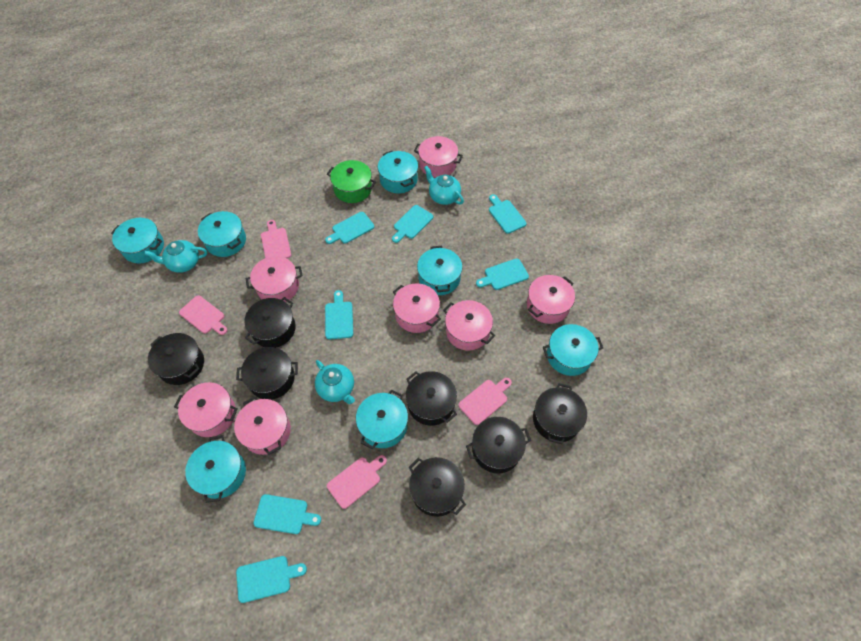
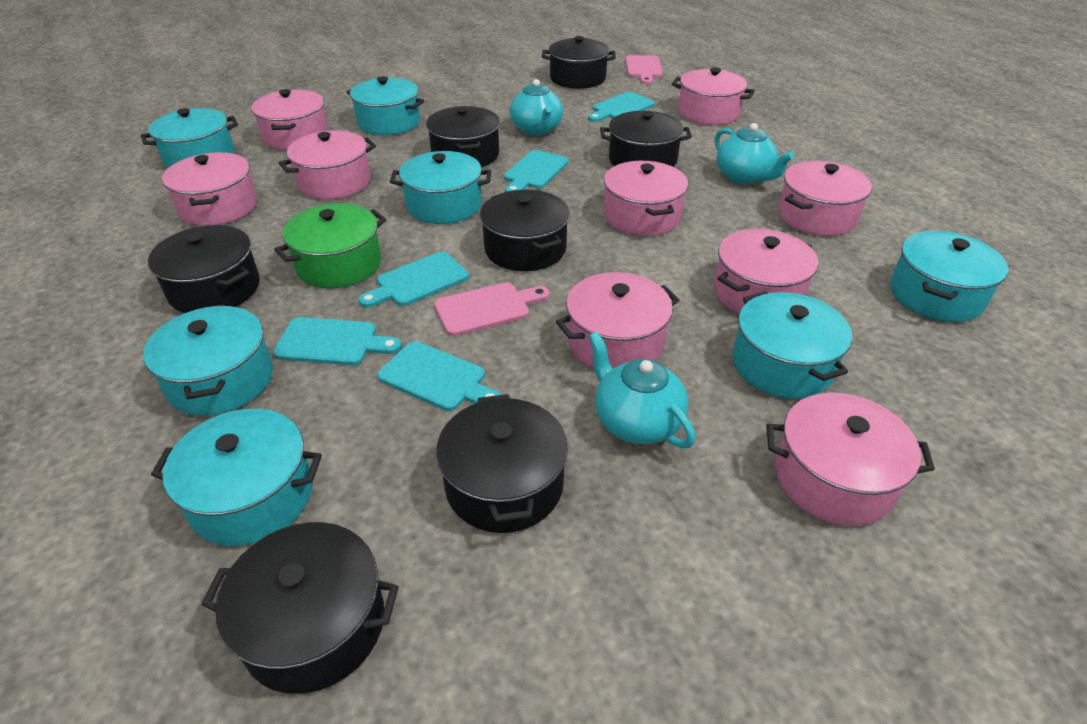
pink cutting board: 4 -> 2
pink pot: 7 -> 9
turquoise cutting board: 7 -> 5

